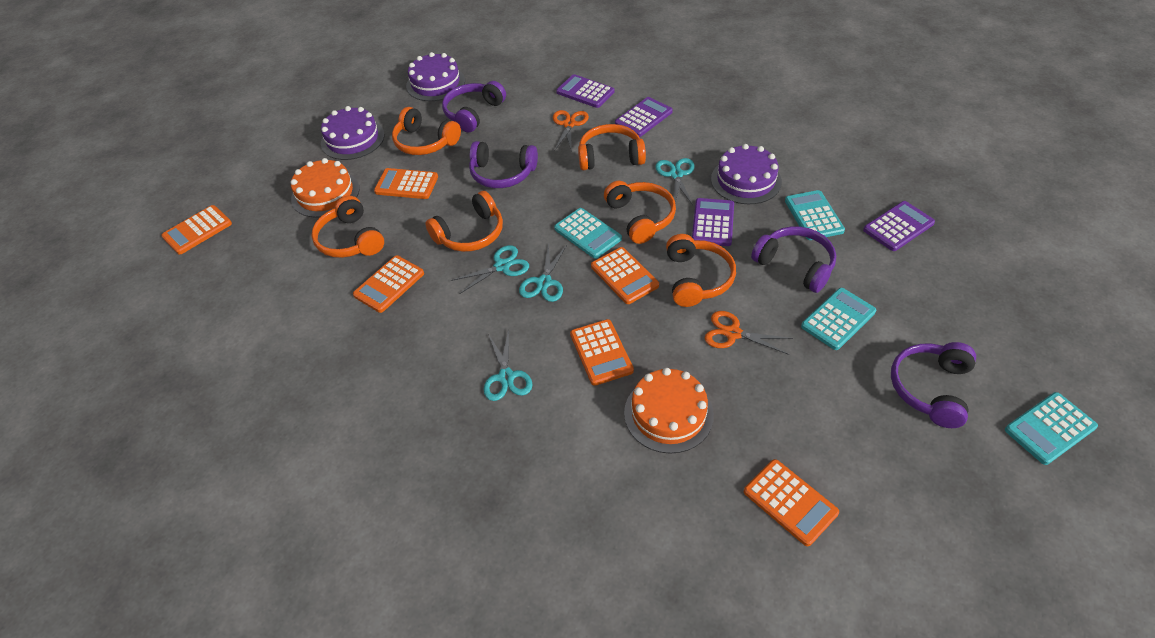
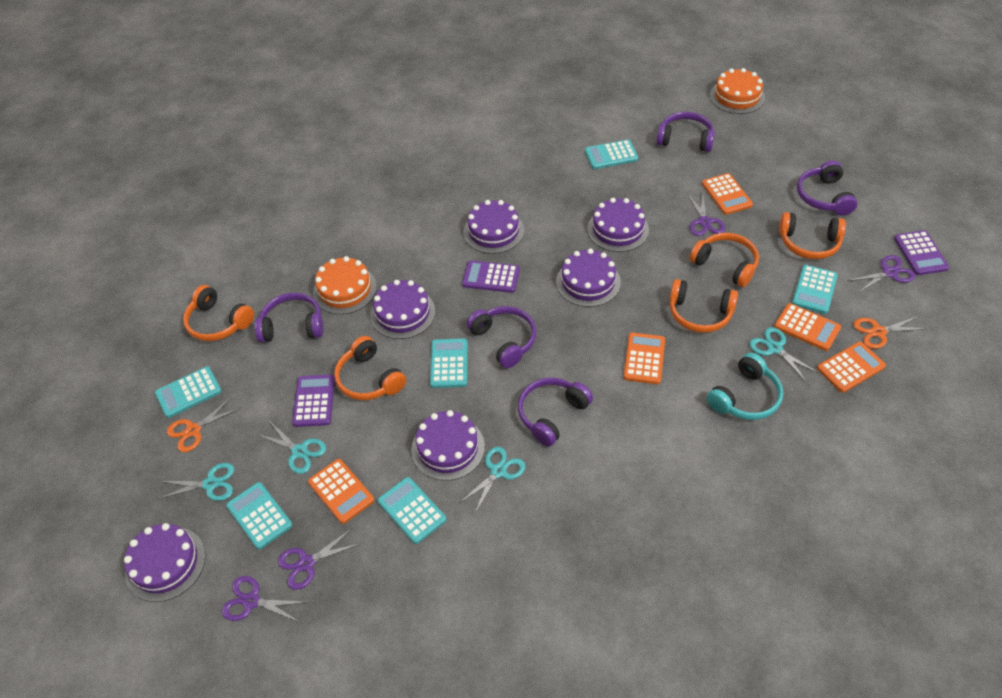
orange calculator: 6 -> 5
orange headphones: 6 -> 5
purple cake: 3 -> 6
purple calculator: 4 -> 3
purple headphones: 4 -> 5
purple scissors: 0 -> 4
turquoise calculator: 4 -> 6
turquoise headphones: 0 -> 1

